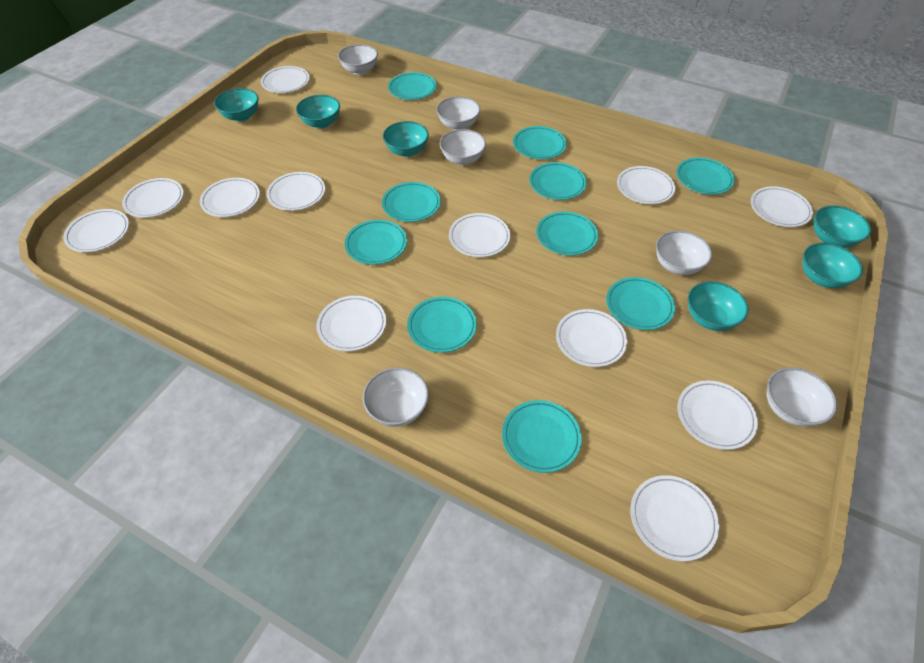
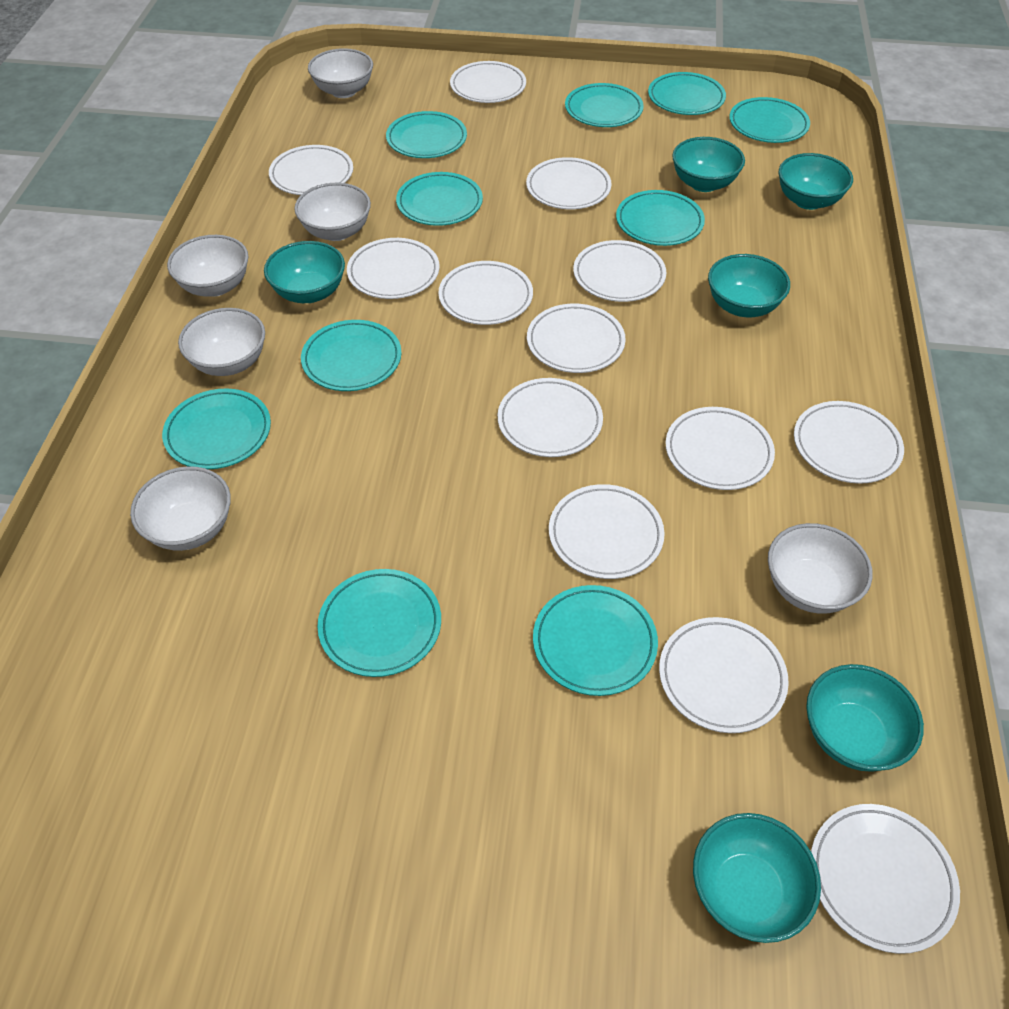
white plate: 12 -> 13

